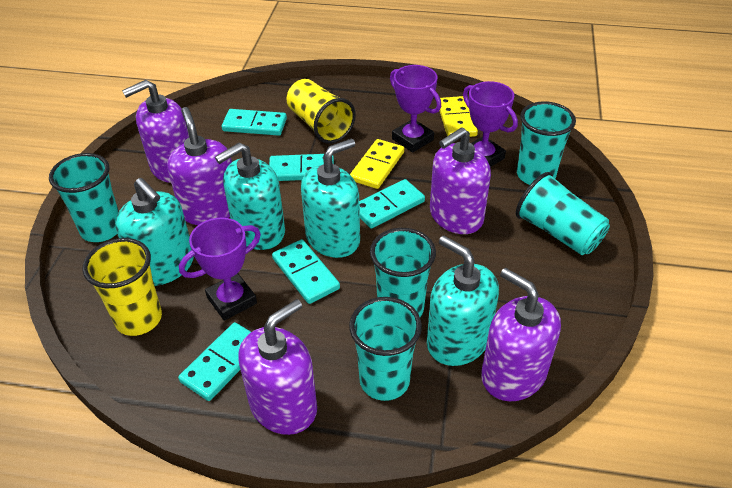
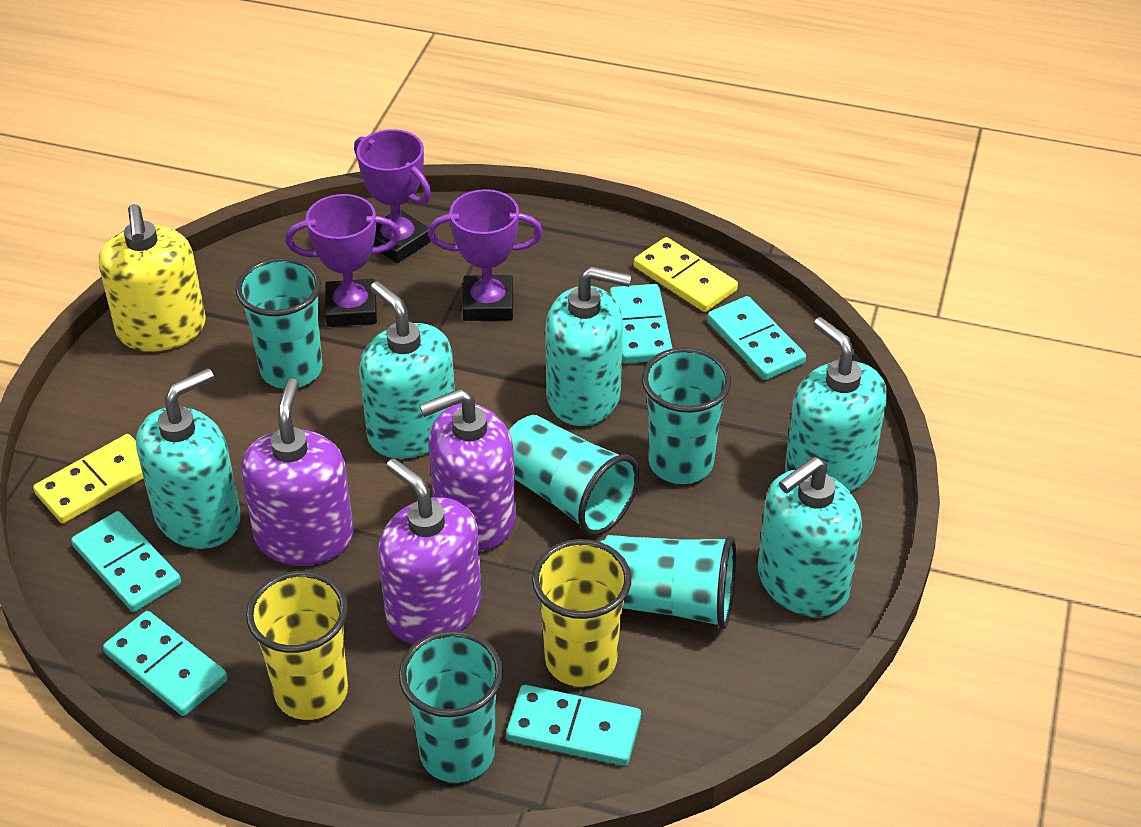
purple soap dispenser: 5 -> 3
turquoise soap dispenser: 4 -> 5
yellow soap dispenser: 0 -> 1

